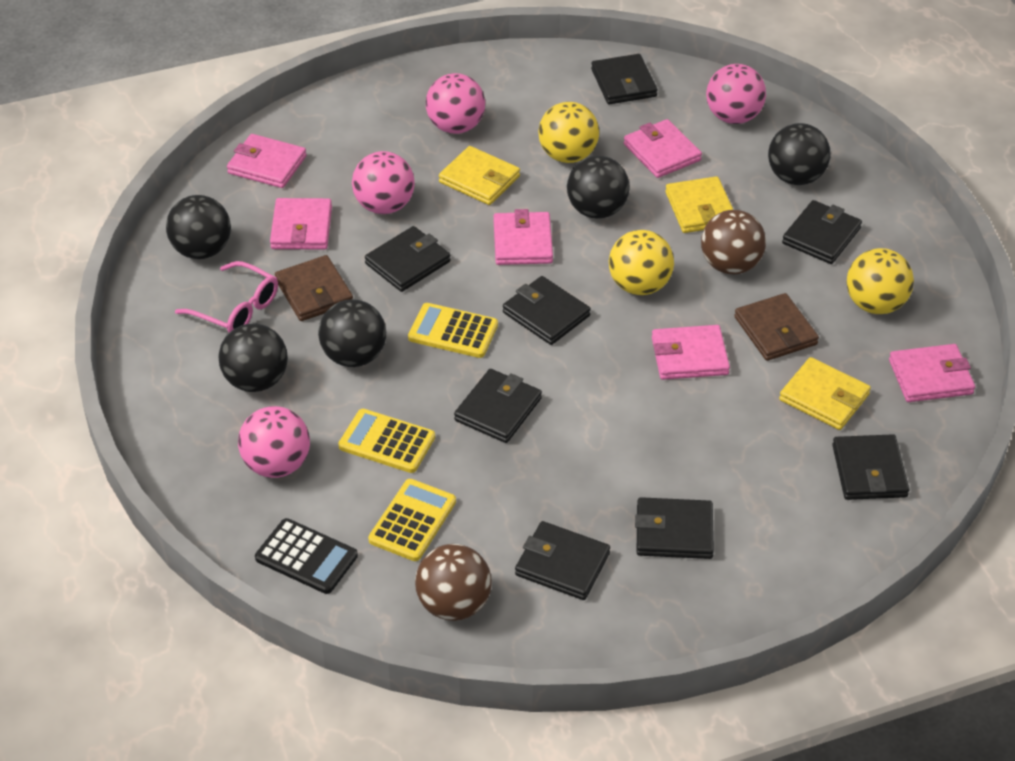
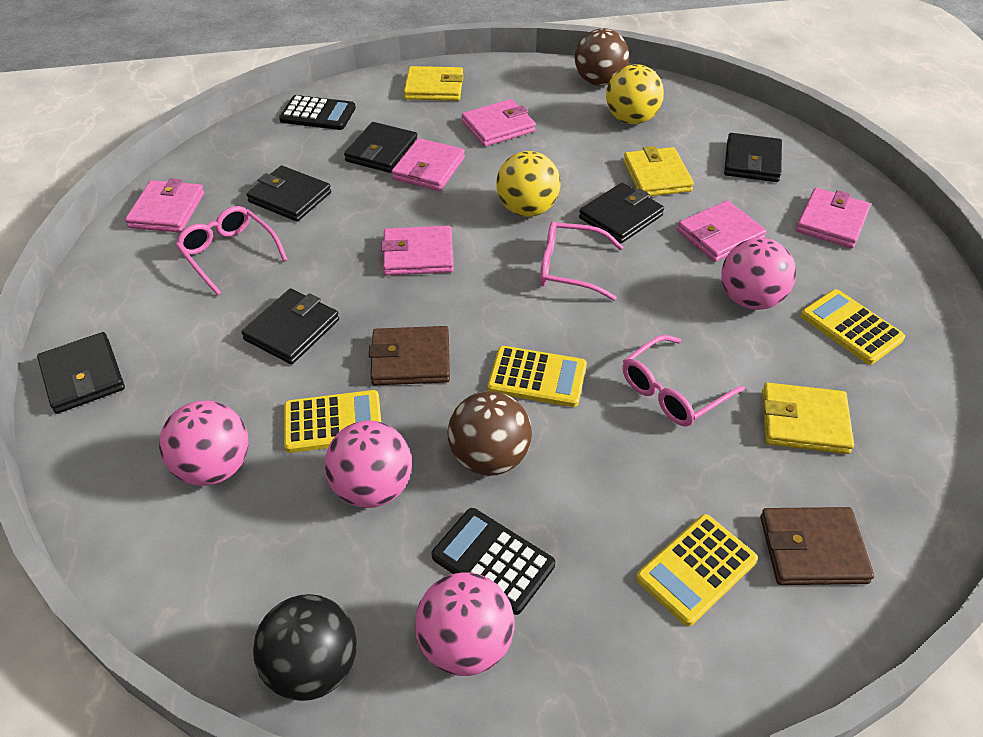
black ball: 5 -> 1
black calculator: 1 -> 2
black wallet: 8 -> 6
pink glasses: 1 -> 3
yellow ball: 3 -> 2
yellow calculator: 3 -> 4

